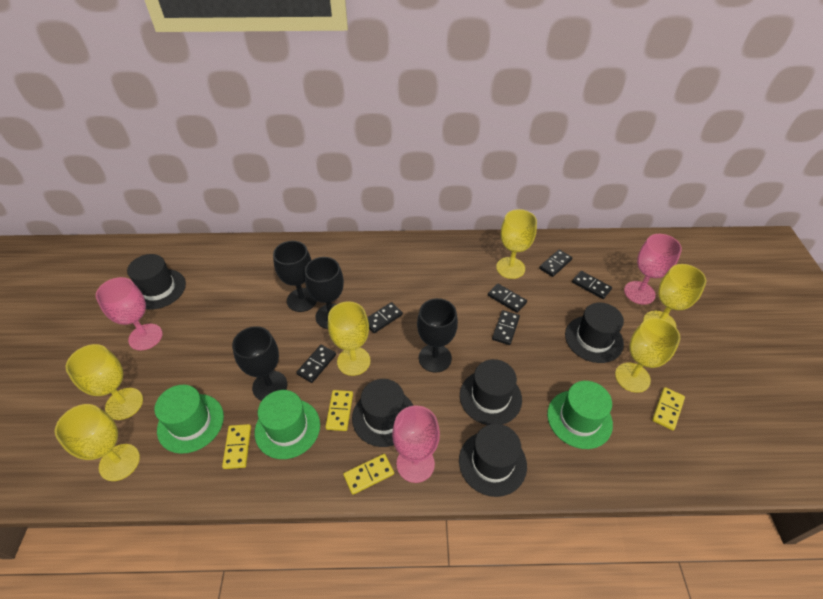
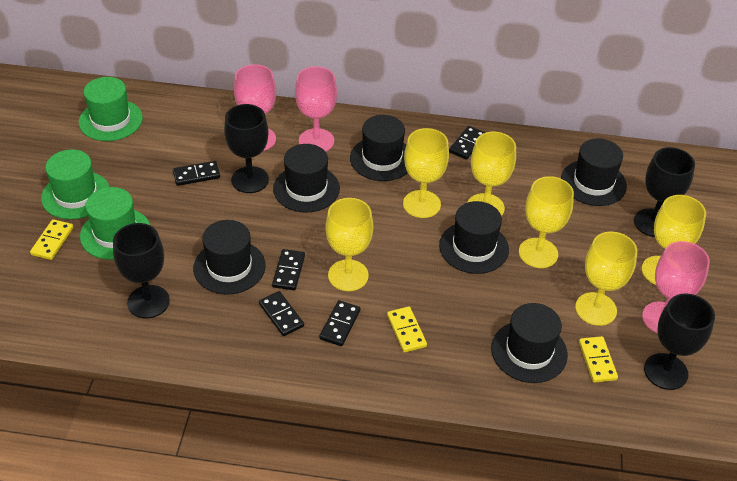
black domino: 6 -> 5
black hat: 5 -> 6
yellow domino: 4 -> 3

